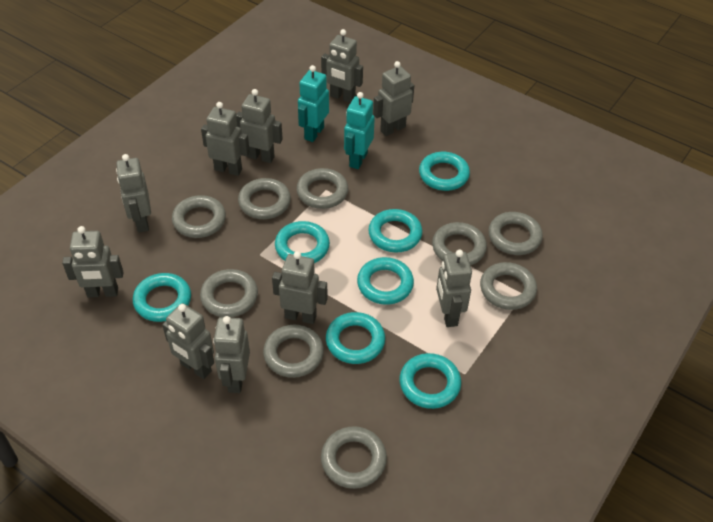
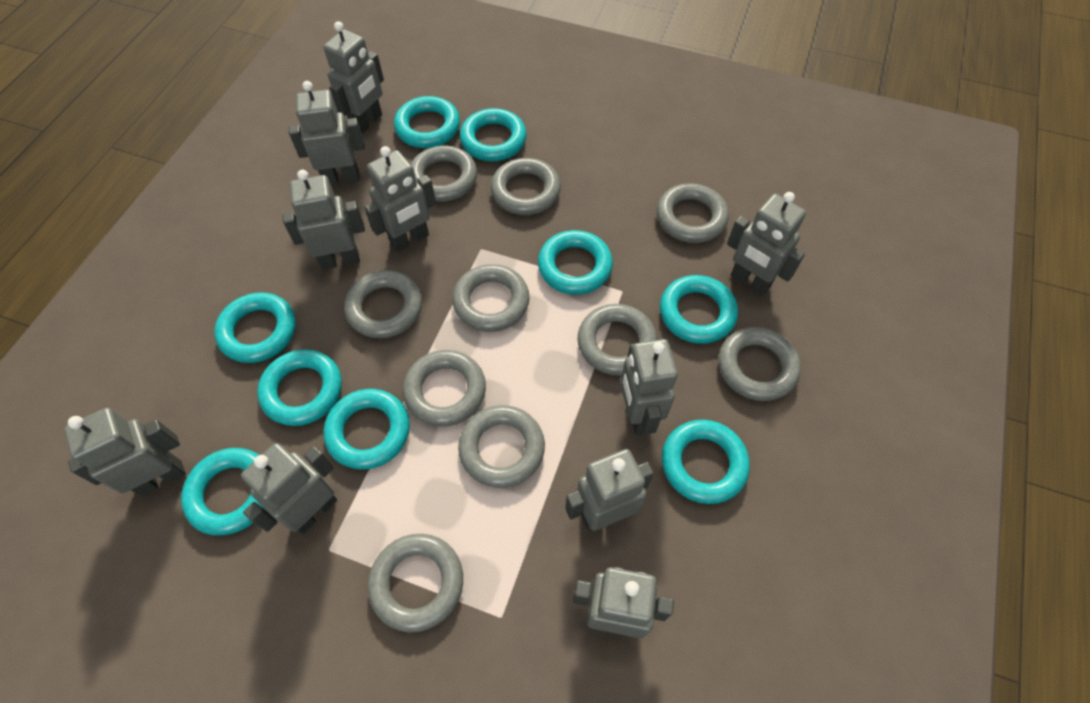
grey ring: 9 -> 10
turquoise ring: 7 -> 9
turquoise robot: 2 -> 0

